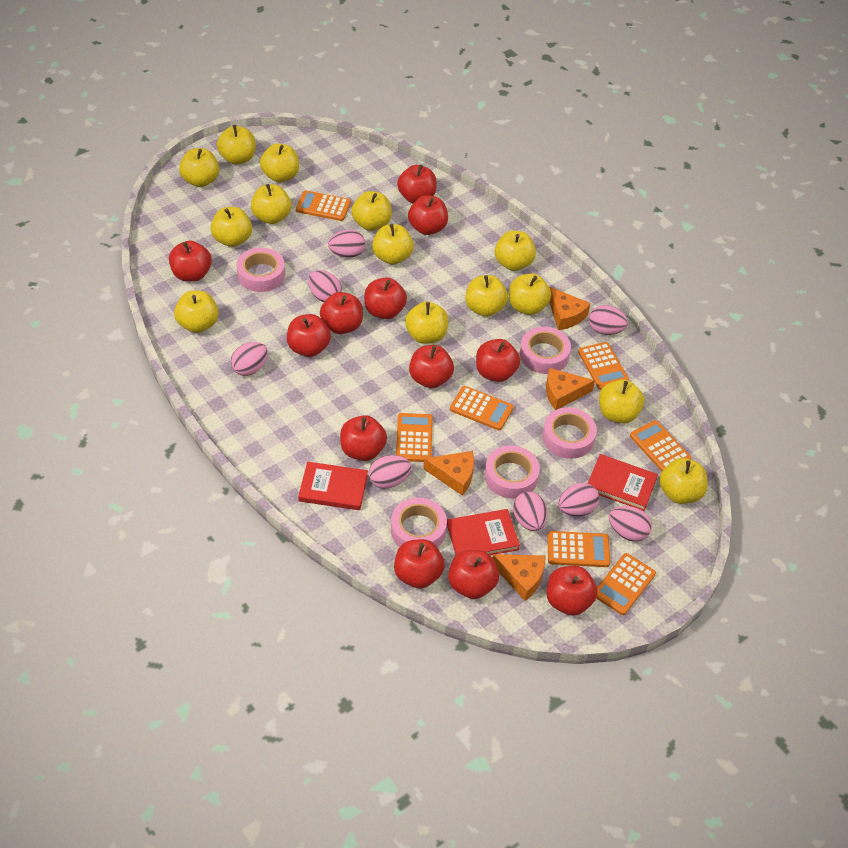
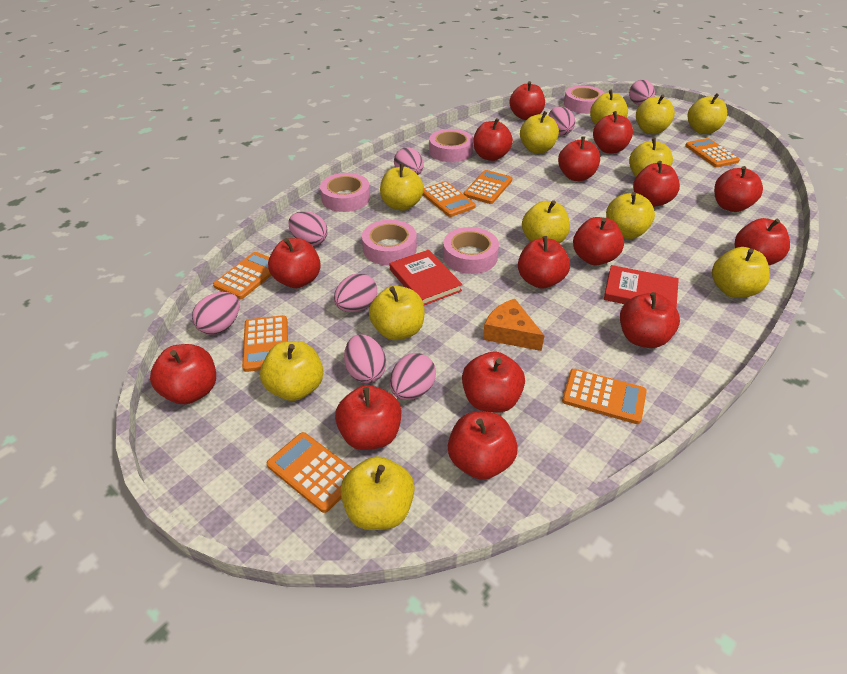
orange cheese: 4 -> 1
red apple: 12 -> 15
red book: 3 -> 2
yellow apple: 14 -> 12

